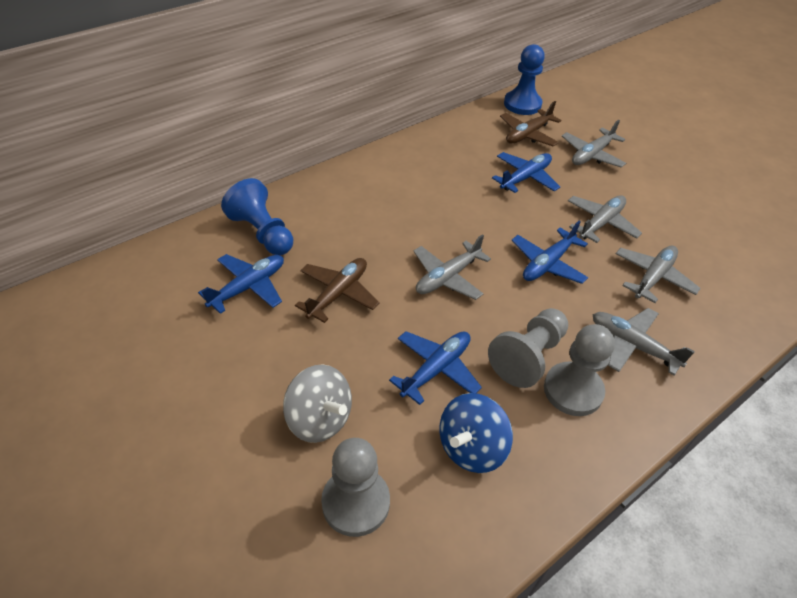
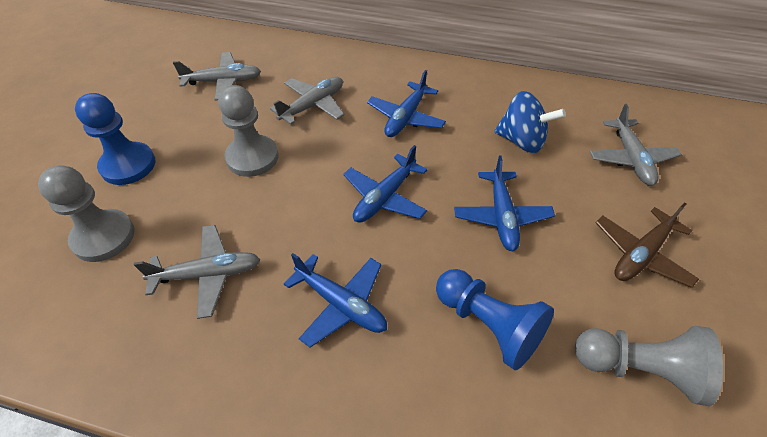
brown plane: 2 -> 1
grey plane: 5 -> 4
grey spinning top: 1 -> 0

